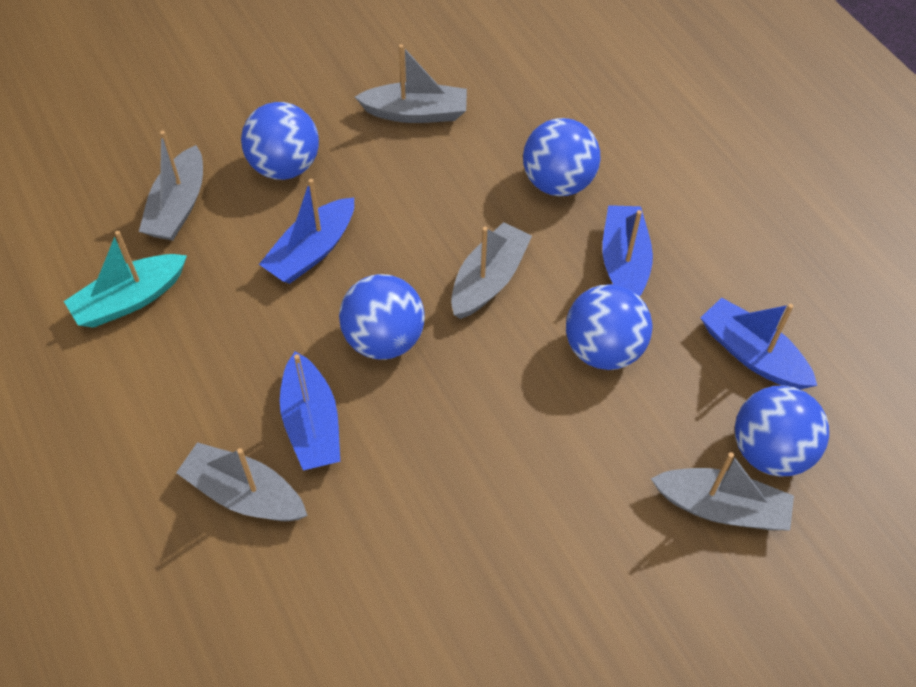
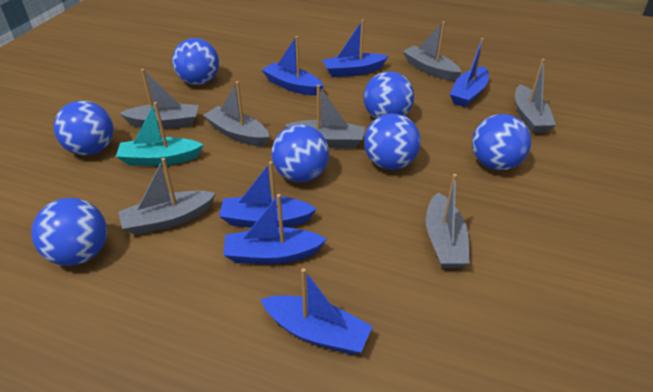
blue ball: 5 -> 7
blue boat: 4 -> 6
grey boat: 5 -> 7

